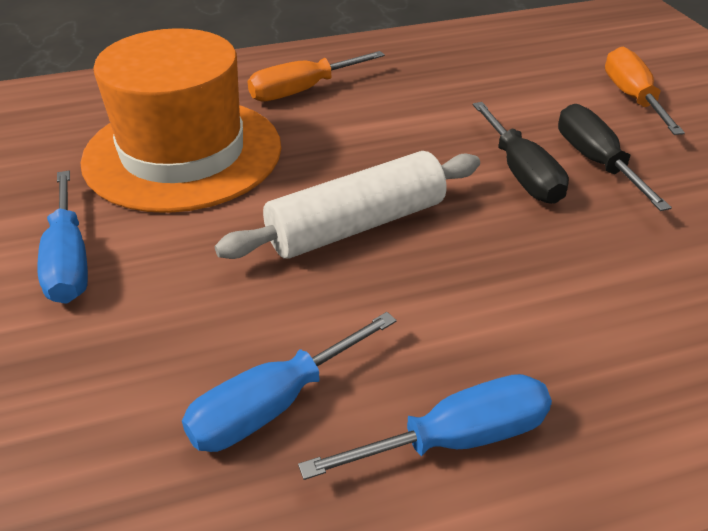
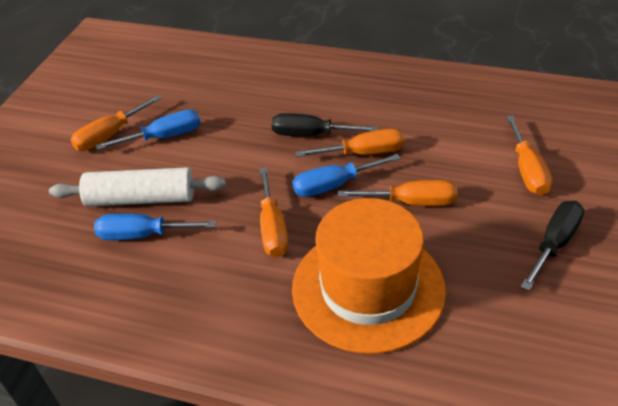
orange screwdriver: 2 -> 5

